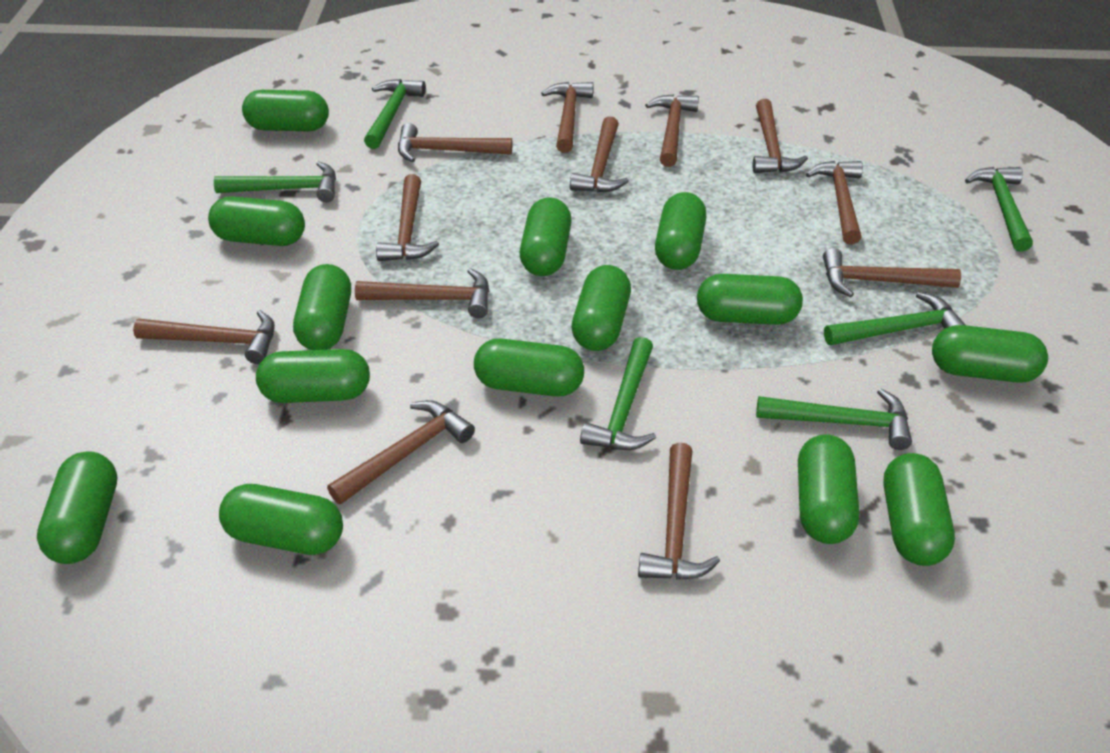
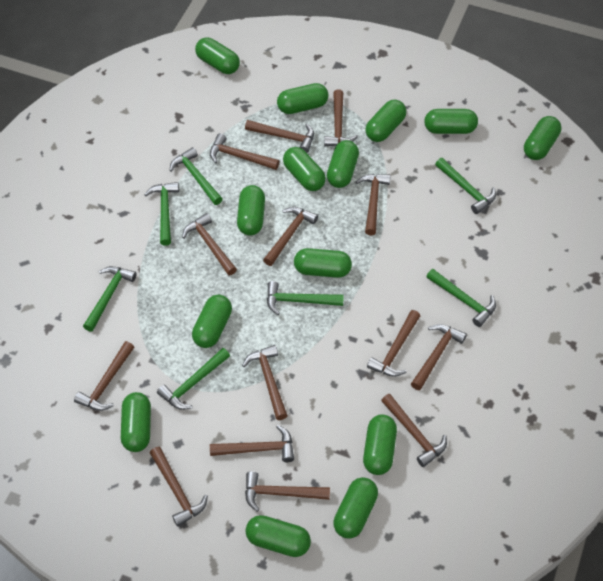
brown hammer: 12 -> 14
green hammer: 6 -> 7

